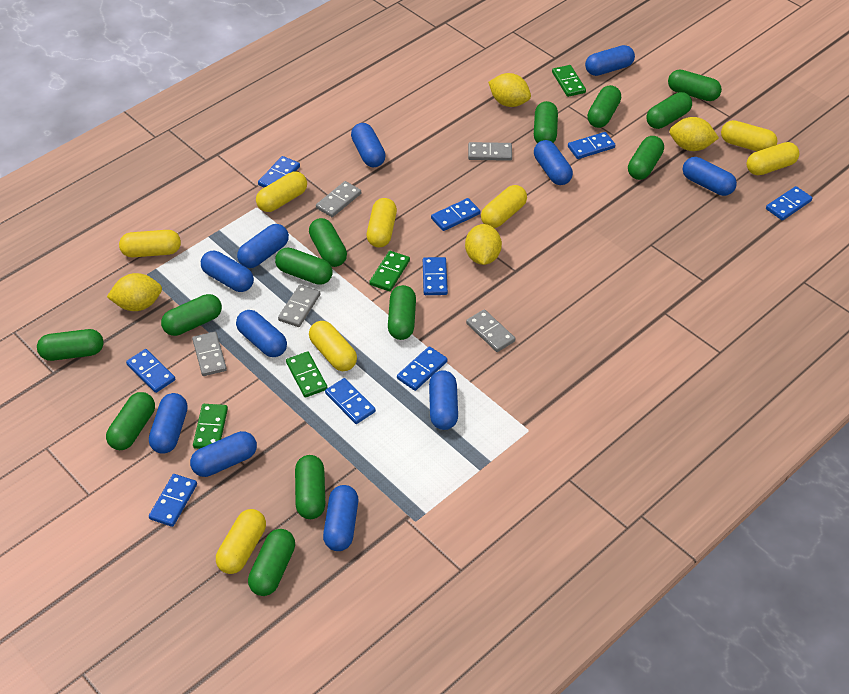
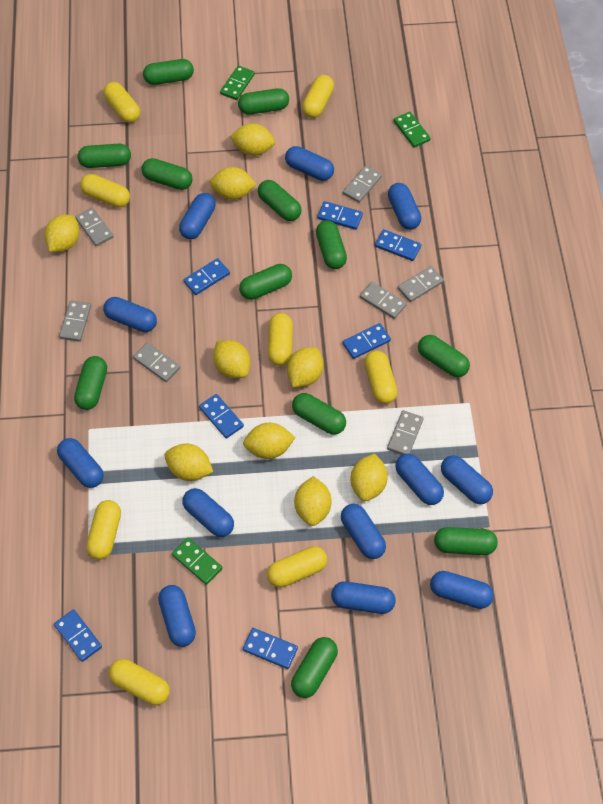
blue capsule: 11 -> 12
blue domino: 9 -> 7
green capsule: 13 -> 12
green domino: 4 -> 3
grey domino: 5 -> 7
yellow lemon: 4 -> 9

